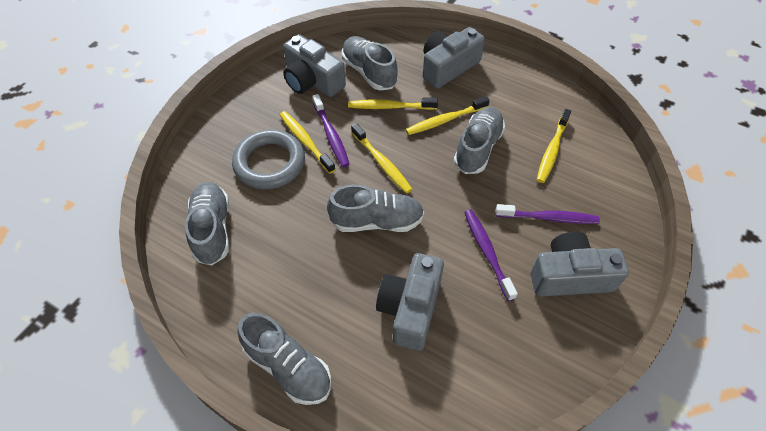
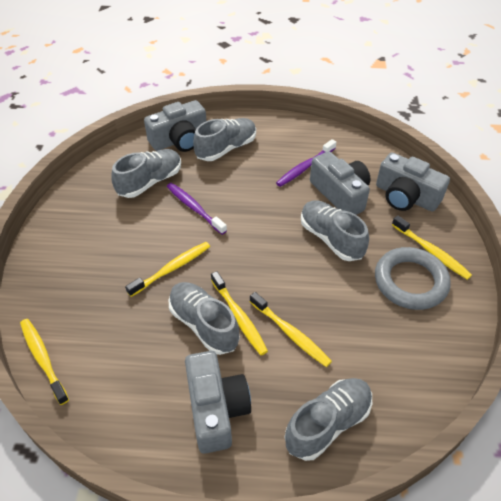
purple toothbrush: 3 -> 2

